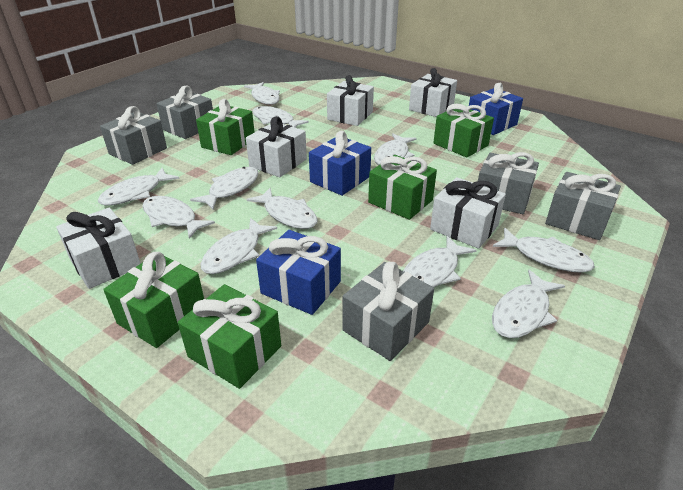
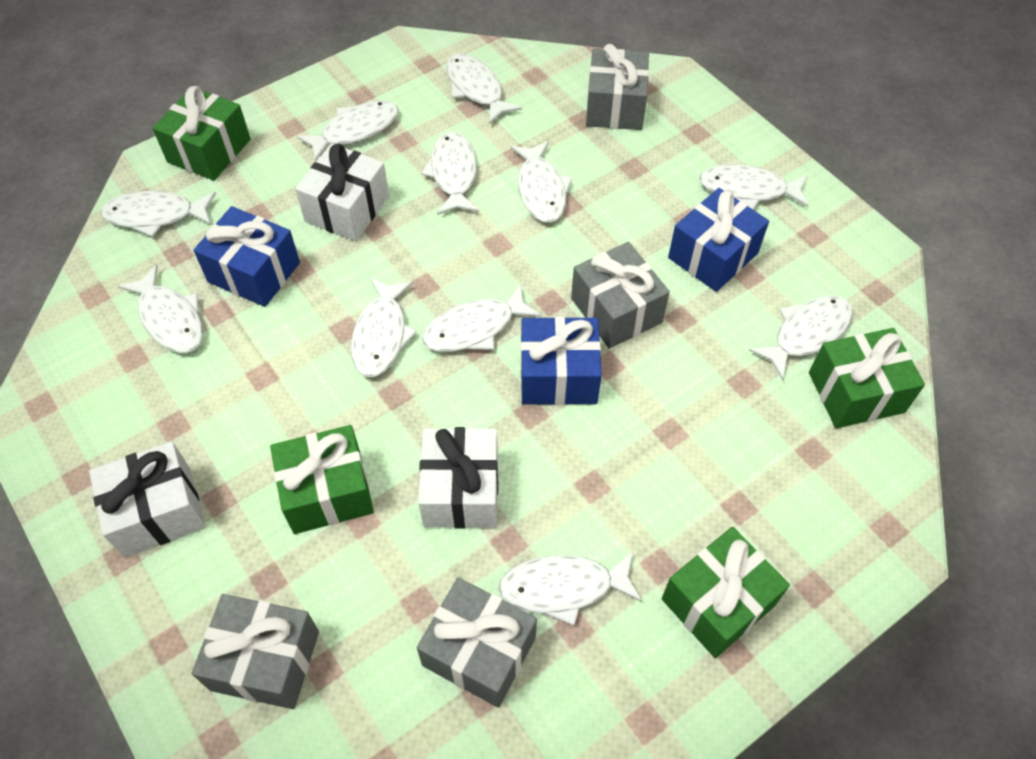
green gift: 5 -> 4
grey gift: 5 -> 4
white gift: 5 -> 3

